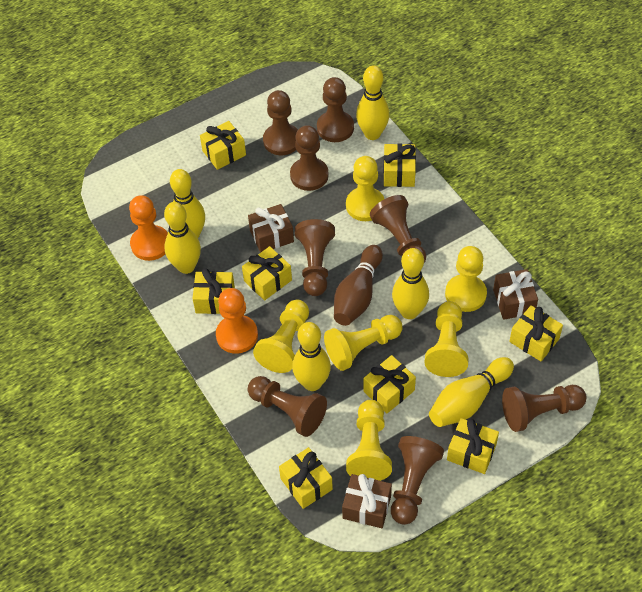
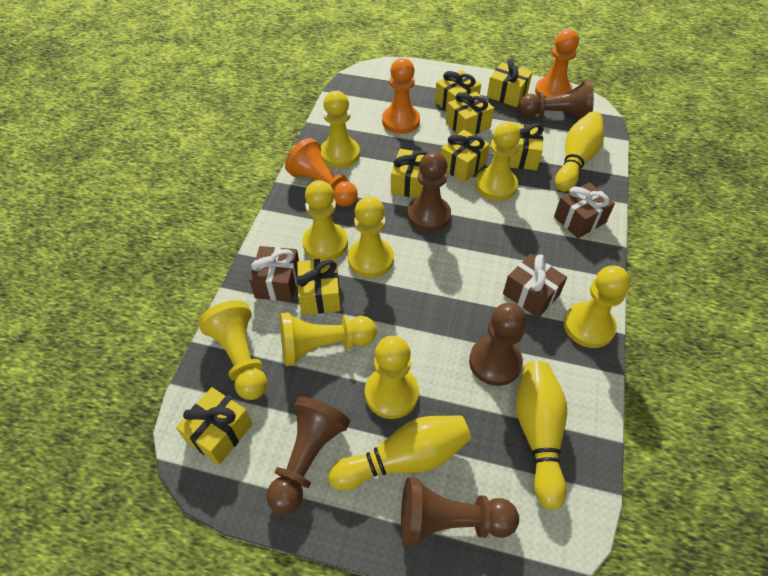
brown bowling pin: 1 -> 0
brown pawn: 8 -> 5
orange pawn: 2 -> 3
yellow bowling pin: 6 -> 3
yellow pawn: 6 -> 8

